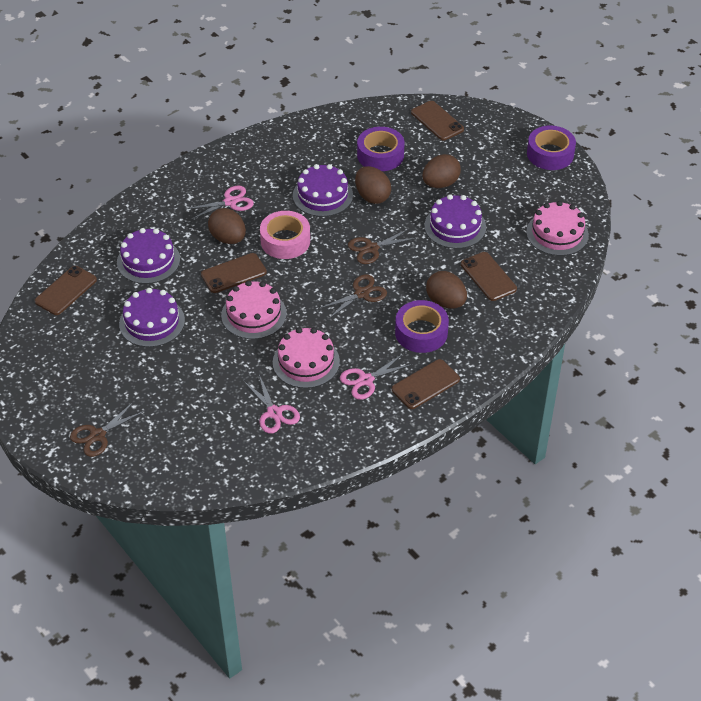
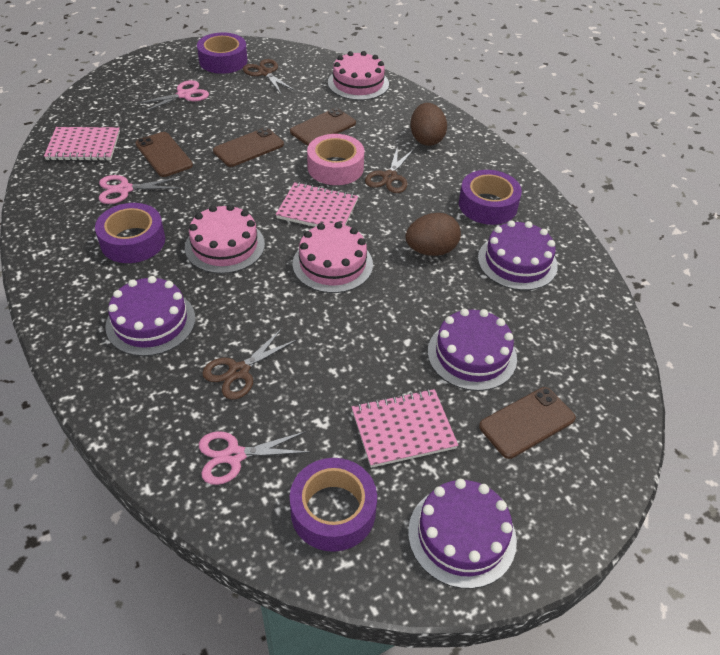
brown egg: 4 -> 2
brown phone: 5 -> 4
pink notebook: 0 -> 3
purple tape: 3 -> 4

